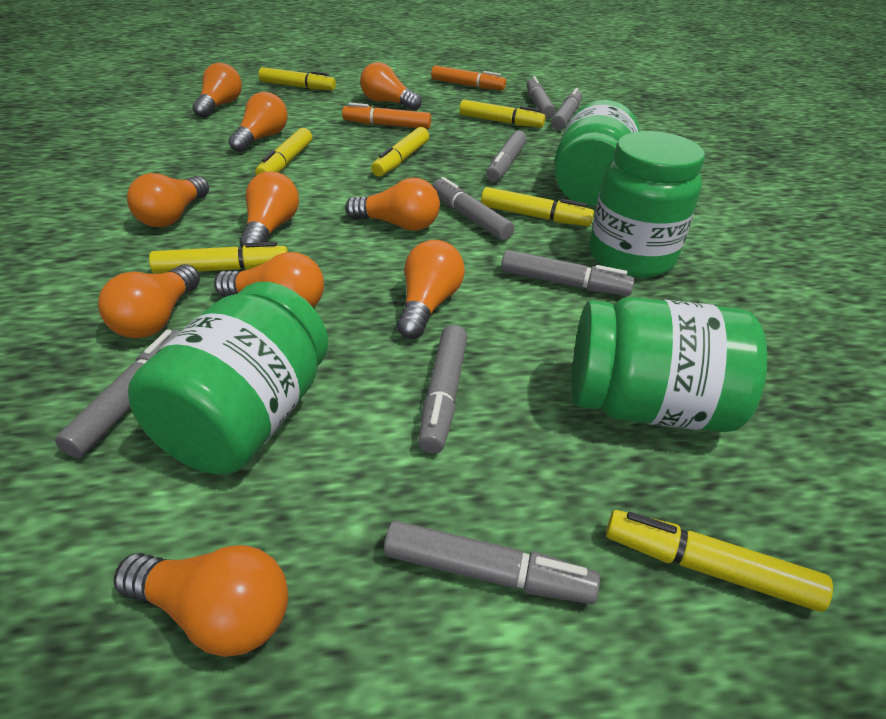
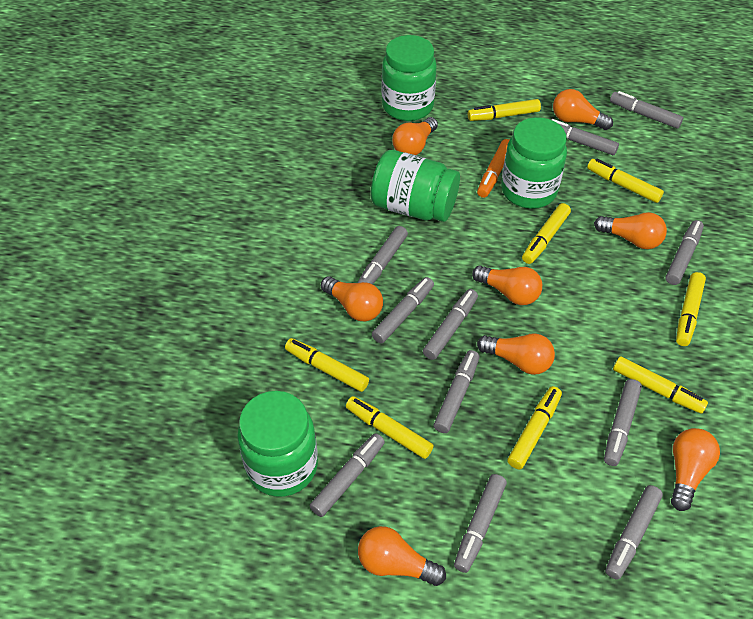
grey marker: 8 -> 11
orange light bulb: 10 -> 8
orange marker: 2 -> 1
yellow marker: 7 -> 8

